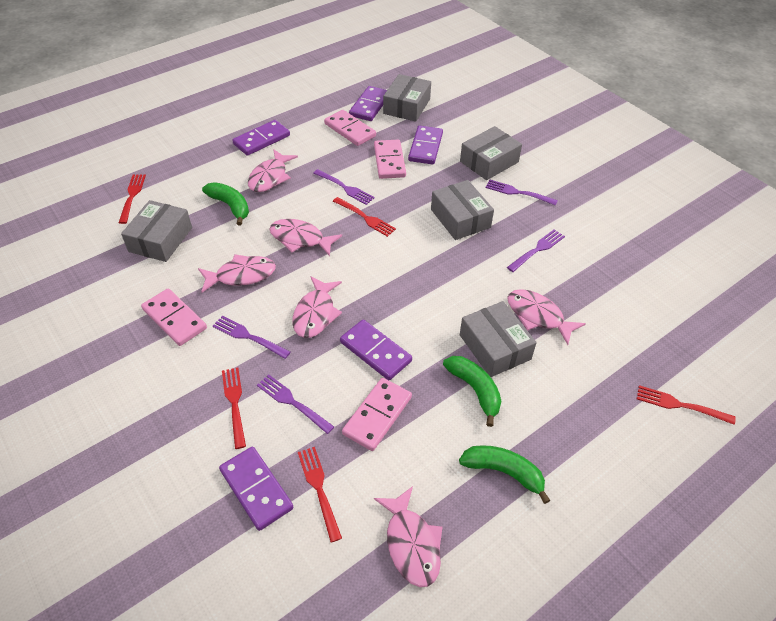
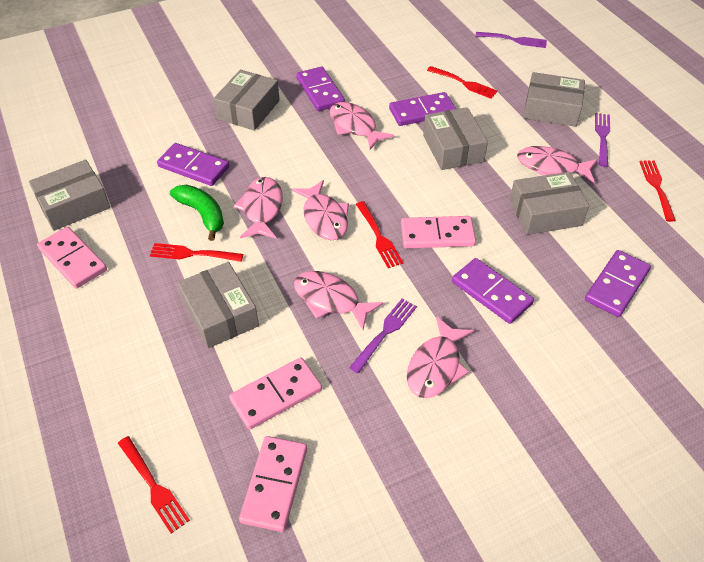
green banana: 3 -> 1
grey box: 5 -> 6
purple fork: 5 -> 3

